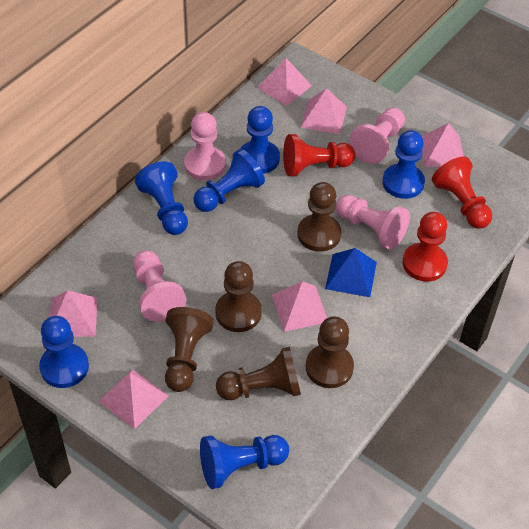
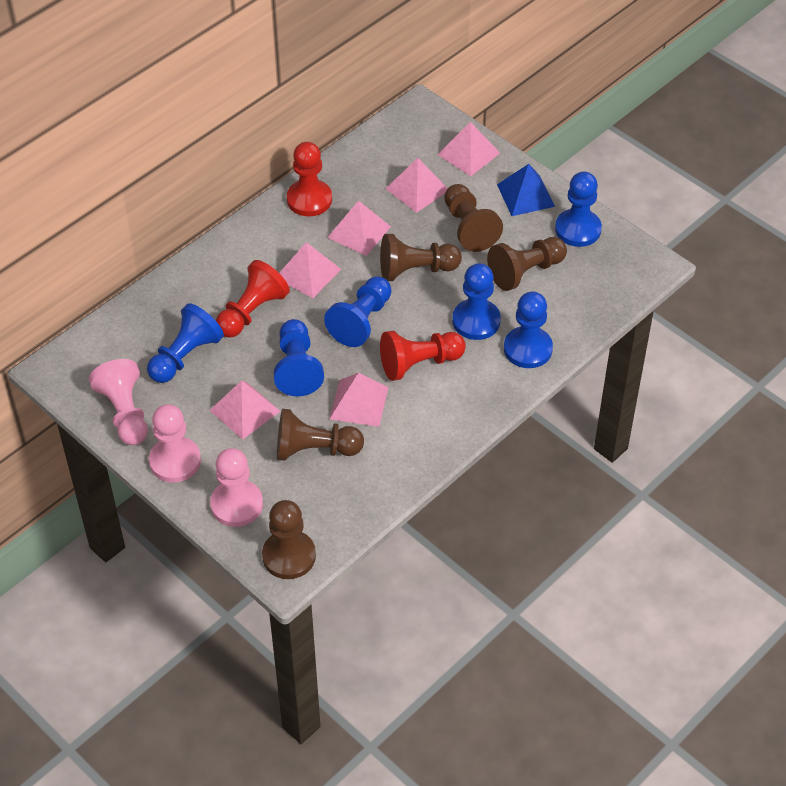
pink pawn: 4 -> 3

